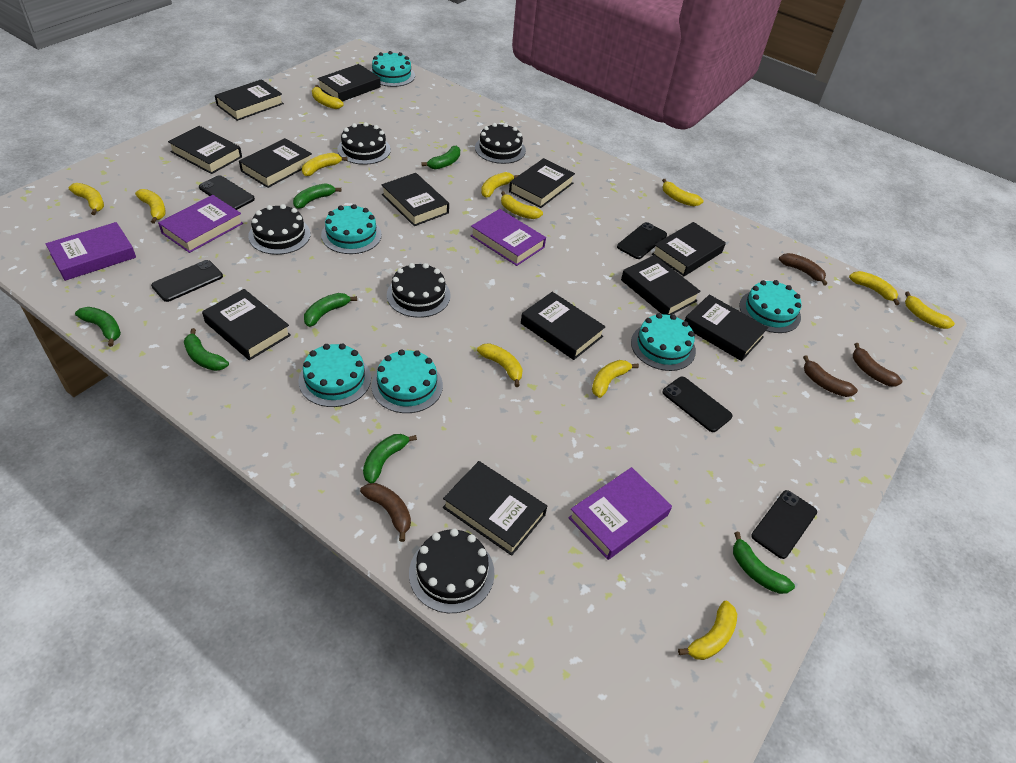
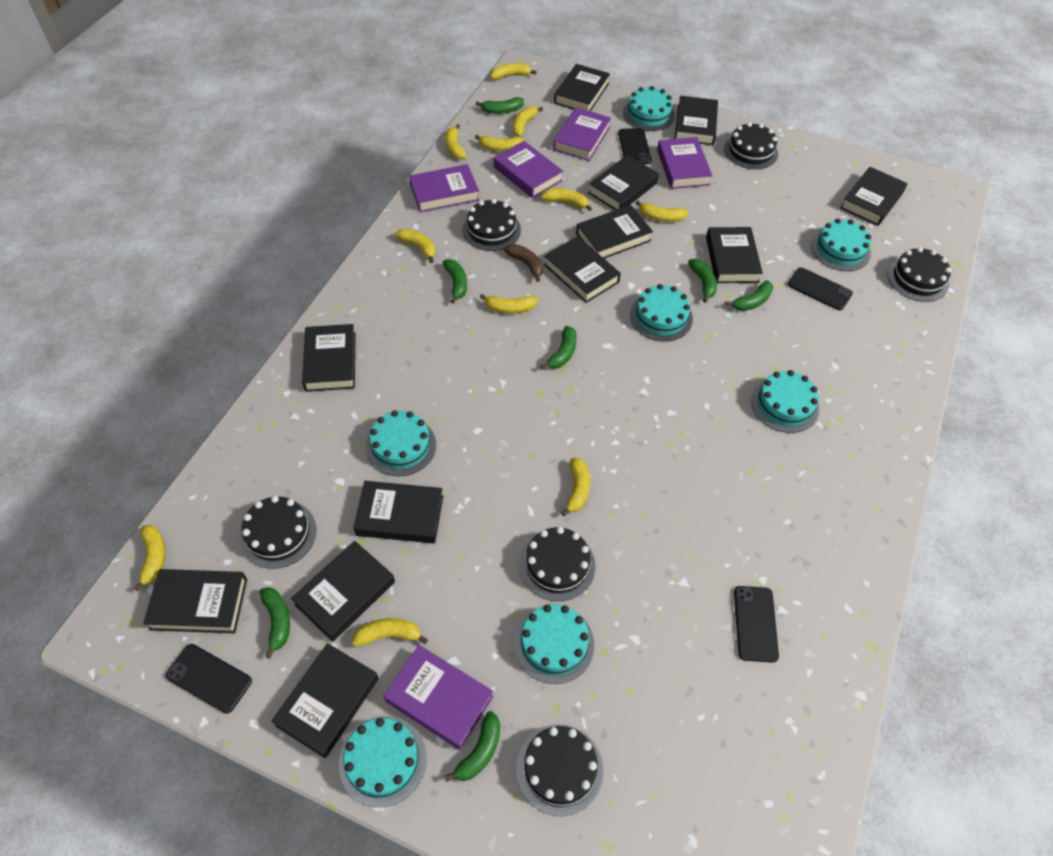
black cake: 5 -> 6
black phone: 5 -> 4
brown banana: 4 -> 1
purple book: 4 -> 5
turquoise cake: 6 -> 7
yellow banana: 12 -> 11

